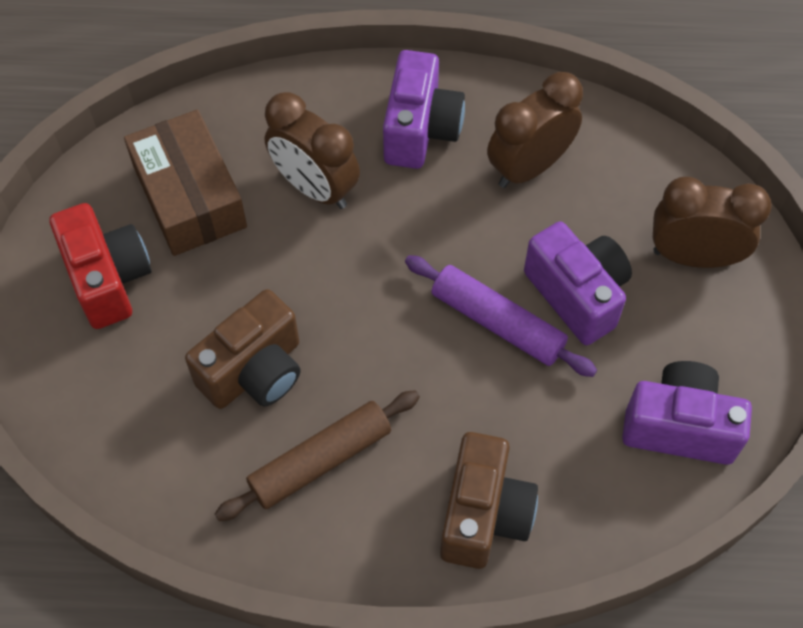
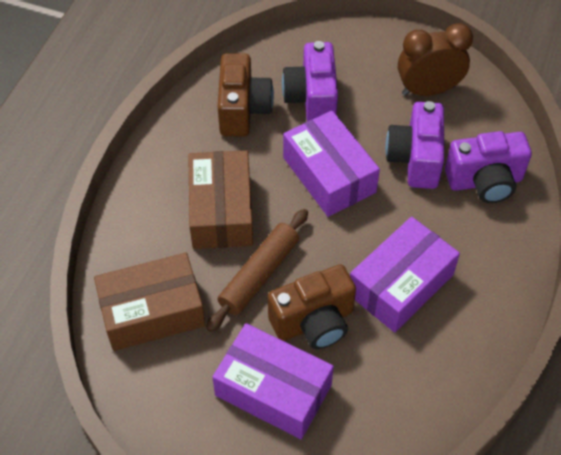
brown box: 1 -> 2
brown clock: 3 -> 1
purple box: 0 -> 3
purple rolling pin: 1 -> 0
red camera: 1 -> 0

